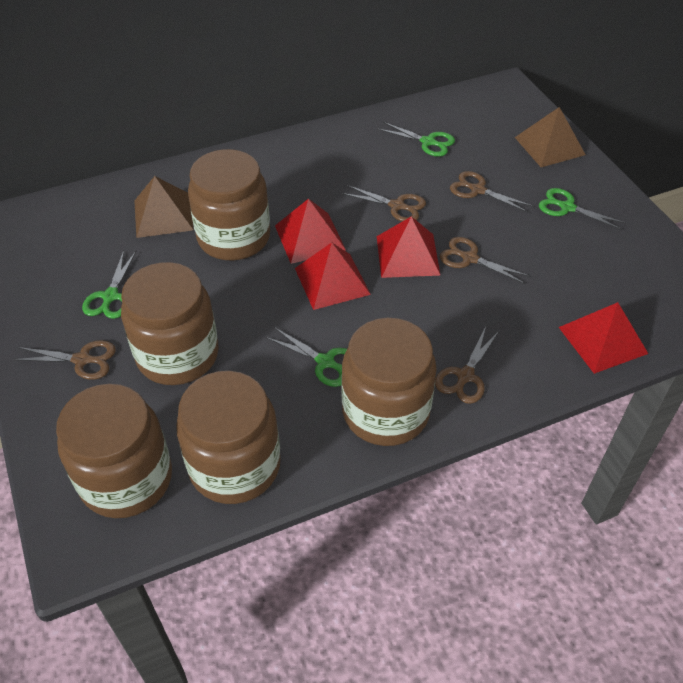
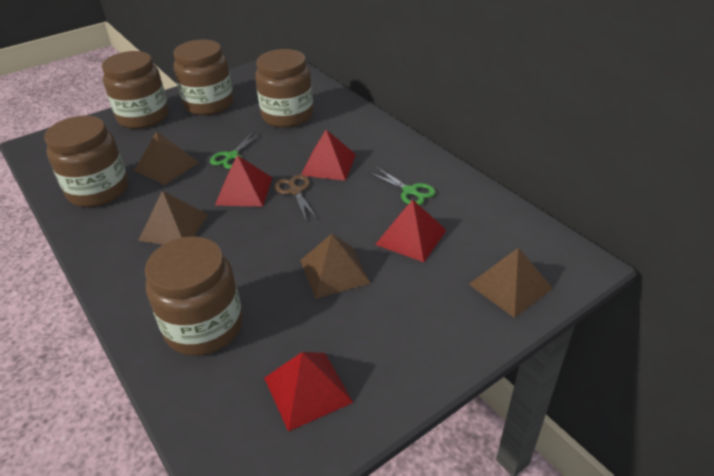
brown pyramid: 2 -> 4
brown scissors: 5 -> 1
green scissors: 4 -> 2

